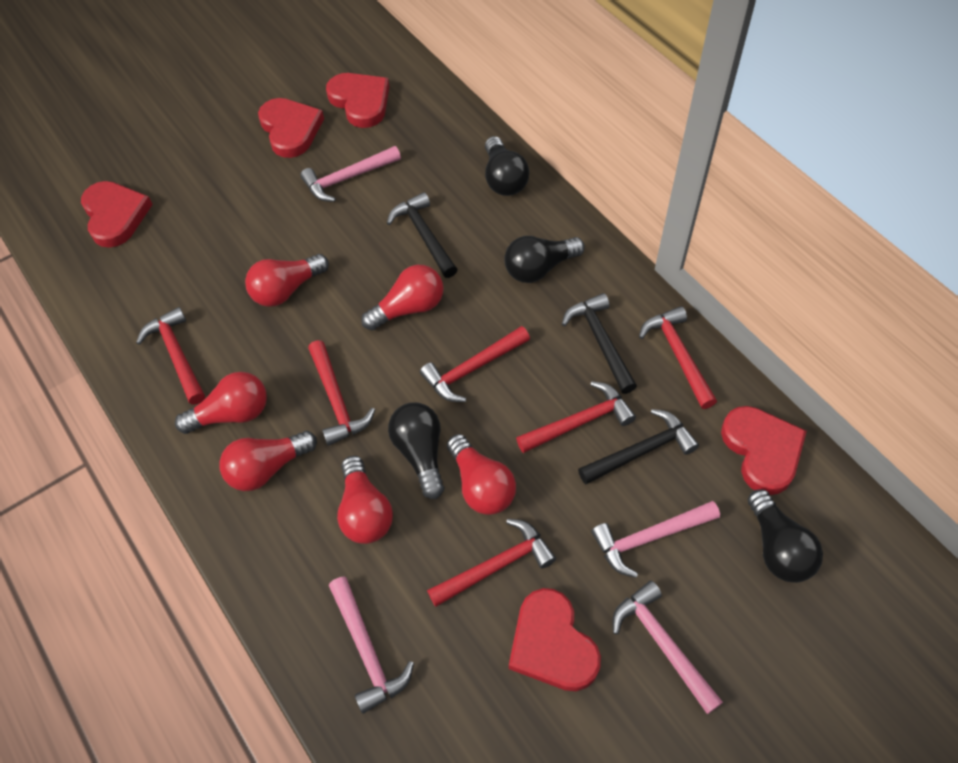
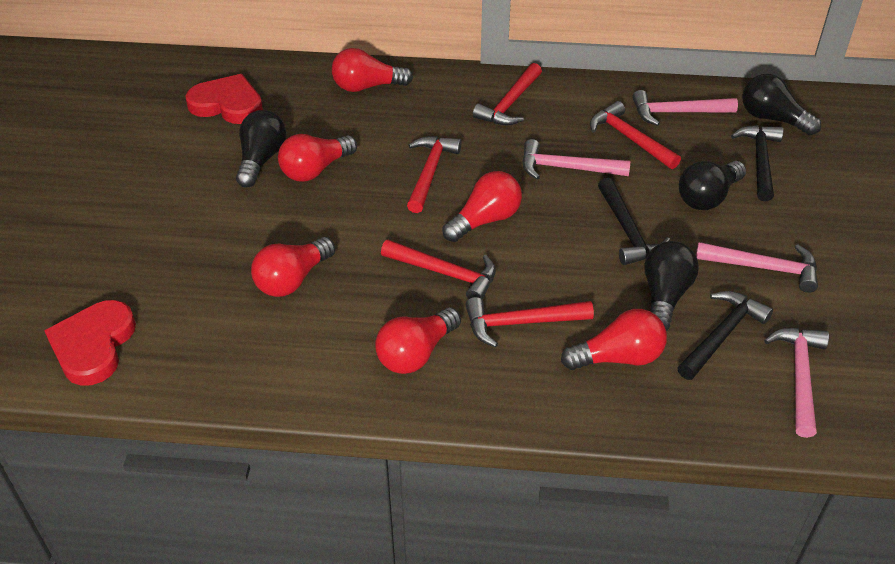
red hammer: 6 -> 5
red heart: 5 -> 2

